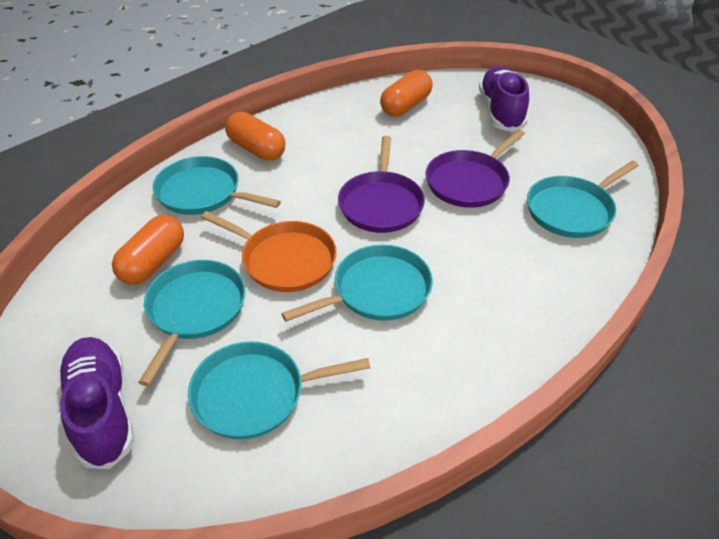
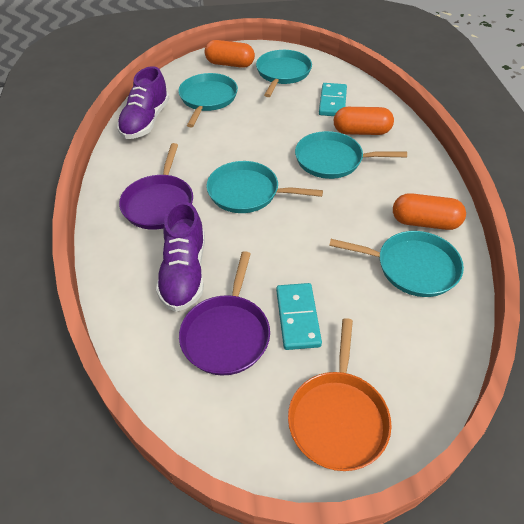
turquoise domino: 0 -> 2

